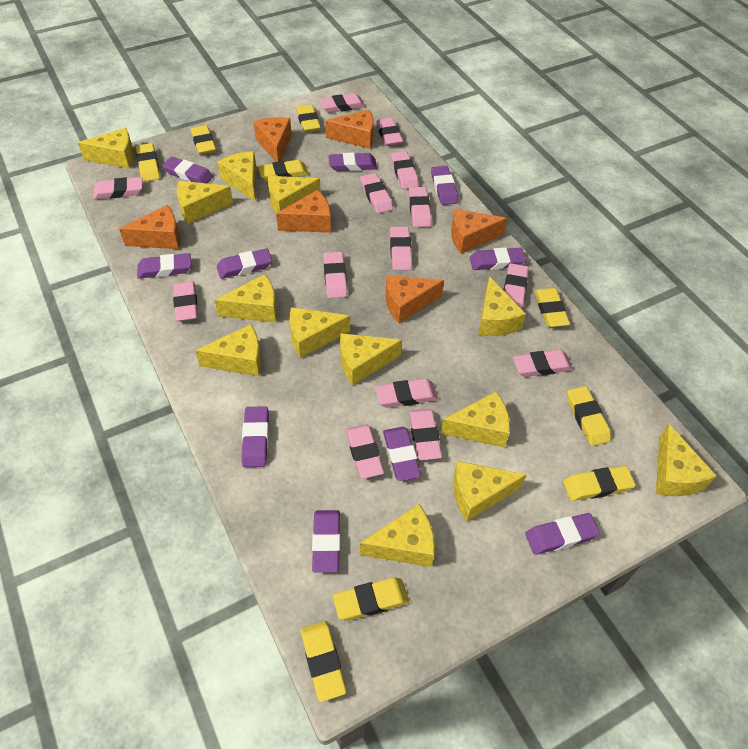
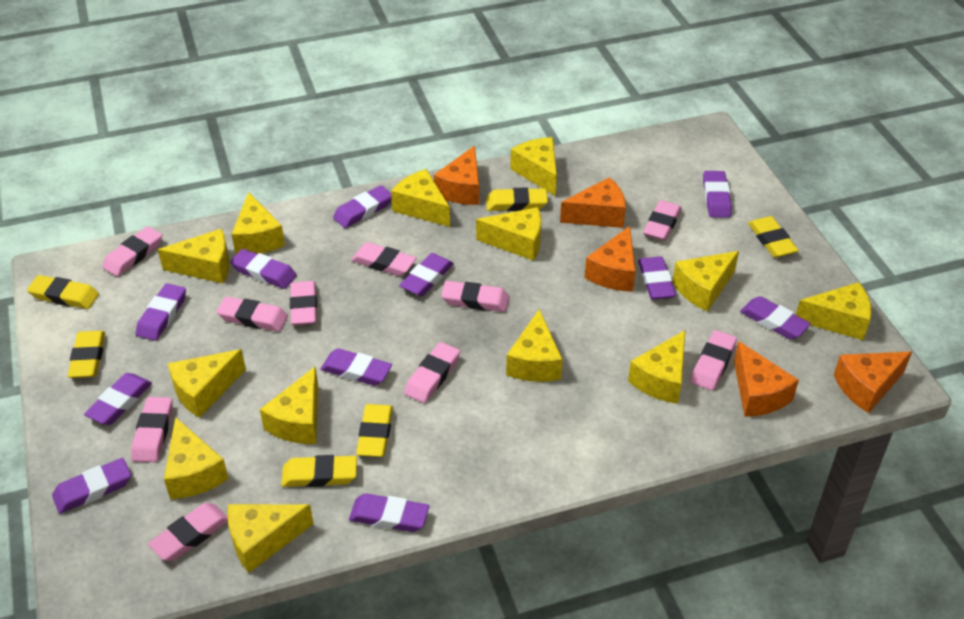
orange cheese: 6 -> 5
pink eraser: 14 -> 10
purple eraser: 10 -> 11
yellow eraser: 9 -> 6

